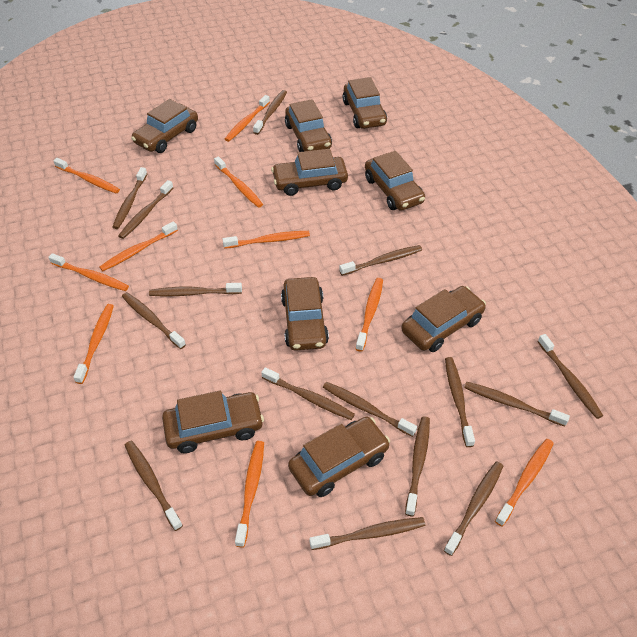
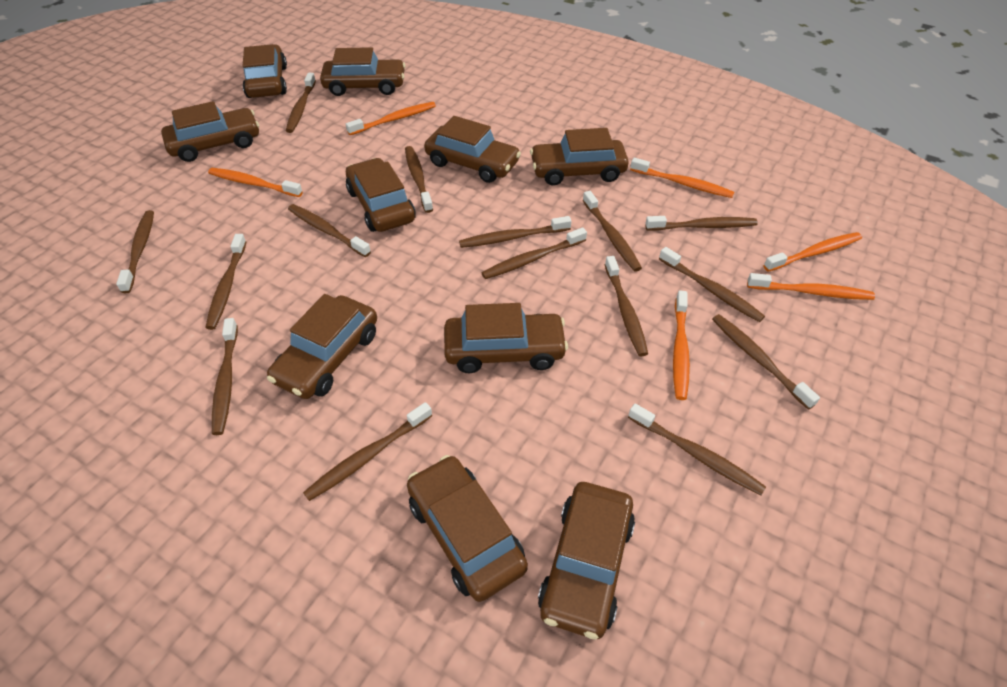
brown car: 9 -> 10
orange toothbrush: 10 -> 6

